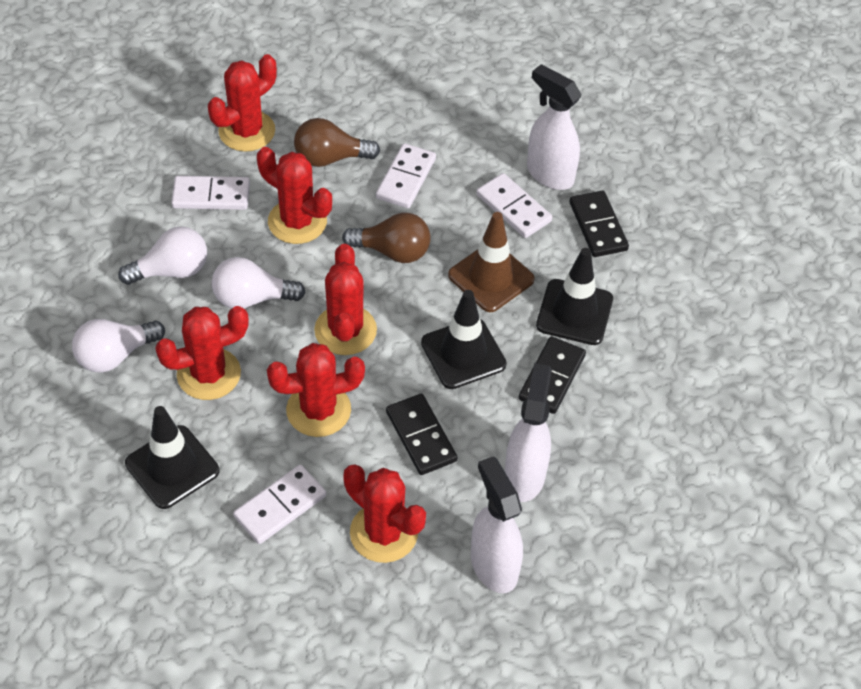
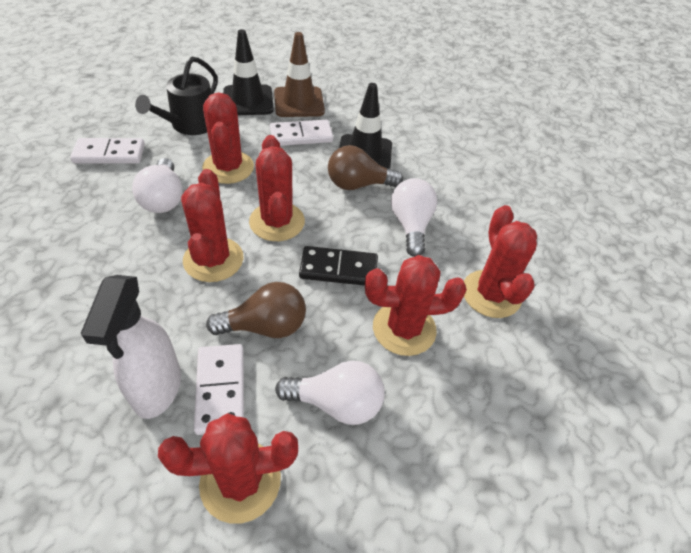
black domino: 3 -> 1
black traffic cone: 3 -> 2
black watering can: 0 -> 1
white domino: 4 -> 3
white spray bottle: 3 -> 1

